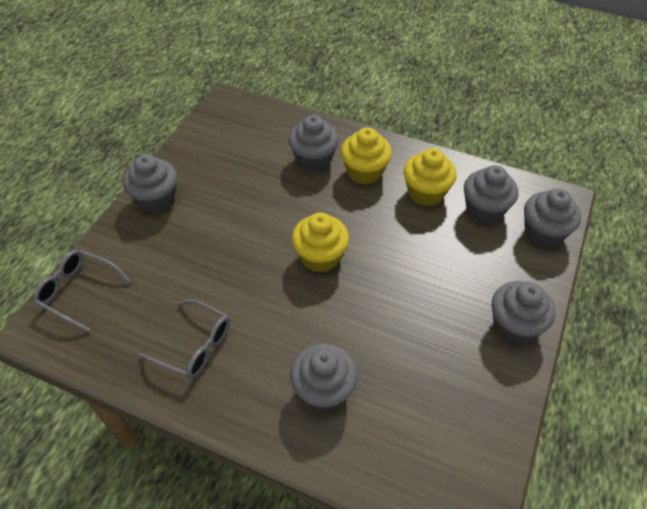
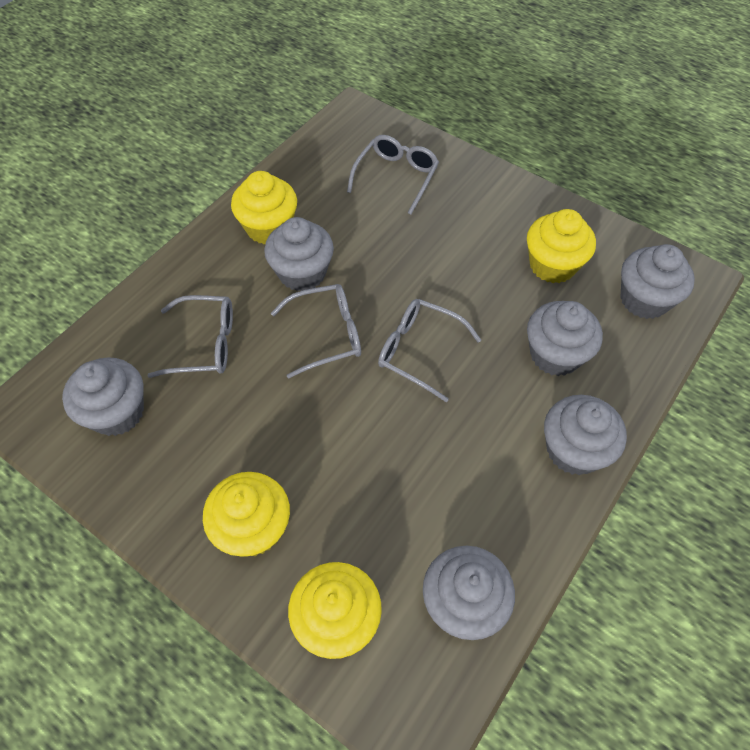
grey glasses: 2 -> 4
yellow cupcake: 3 -> 4

